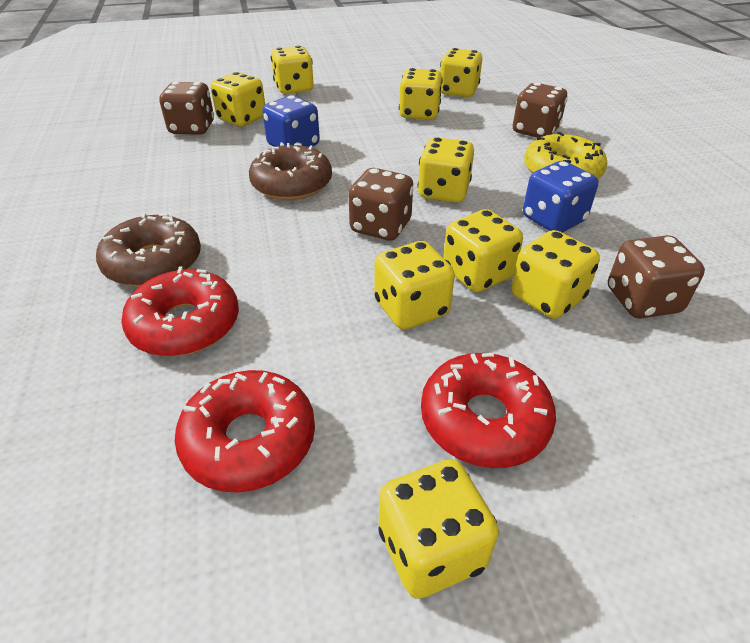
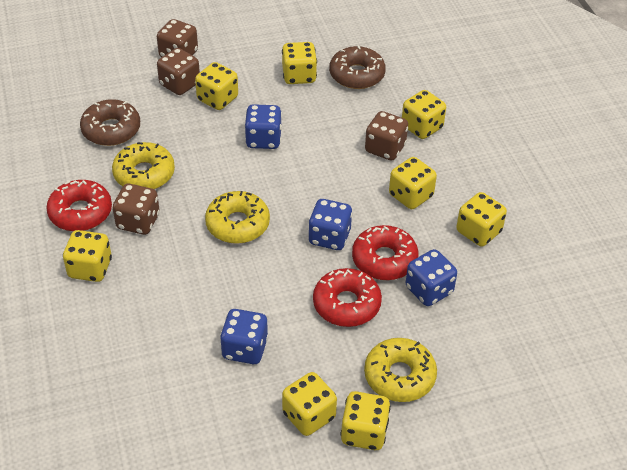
blue dice: 2 -> 4
yellow dice: 9 -> 8
yellow donut: 1 -> 3

